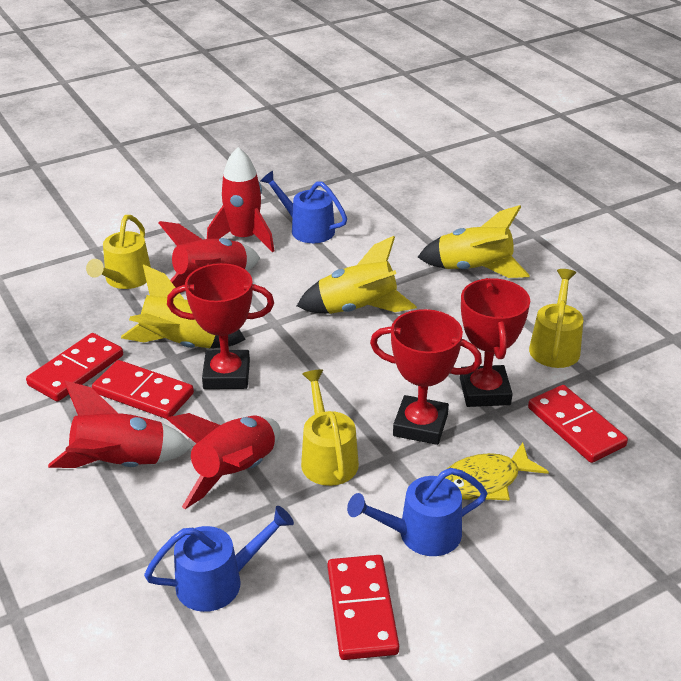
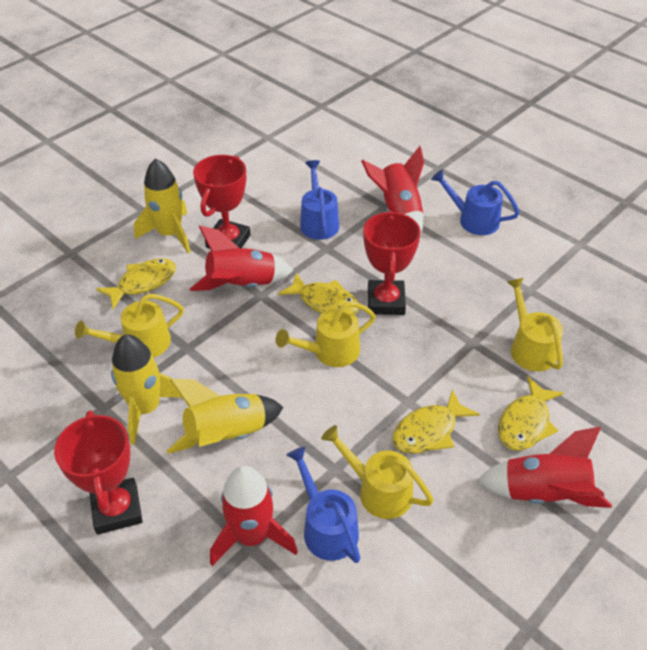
red domino: 4 -> 0
yellow fish: 1 -> 4
yellow watering can: 3 -> 4

